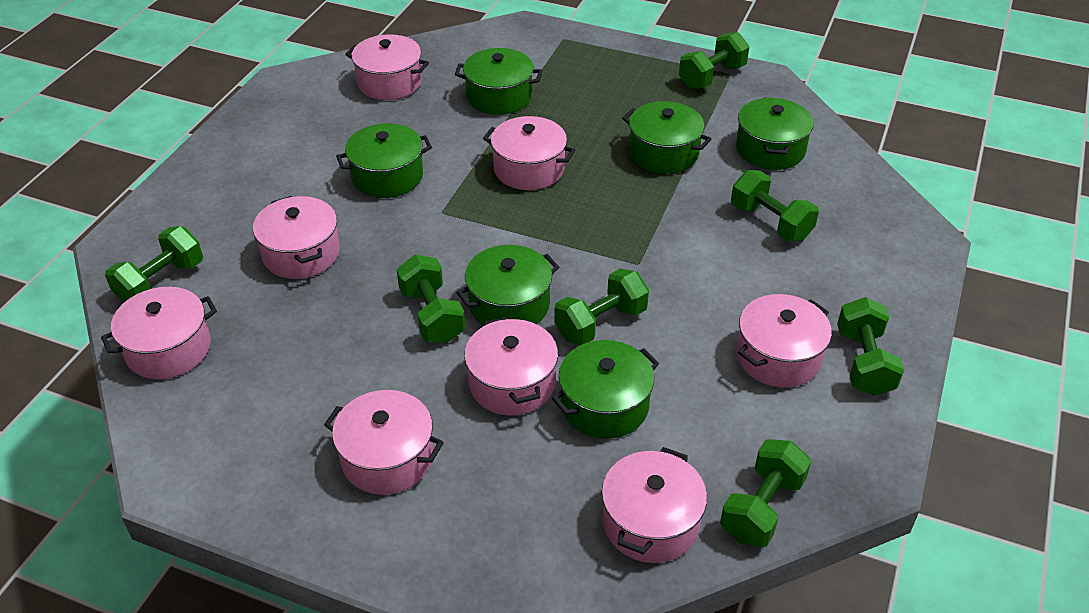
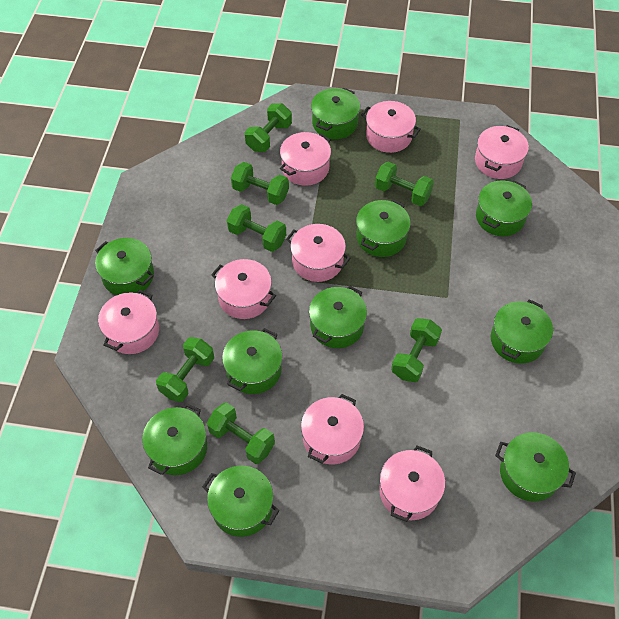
green pot: 6 -> 10

